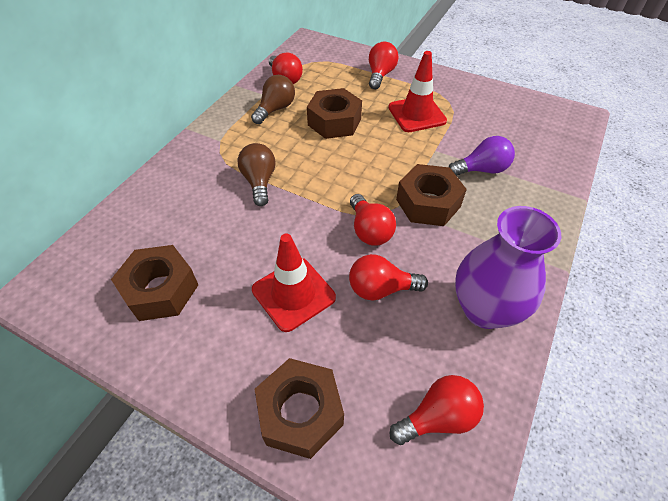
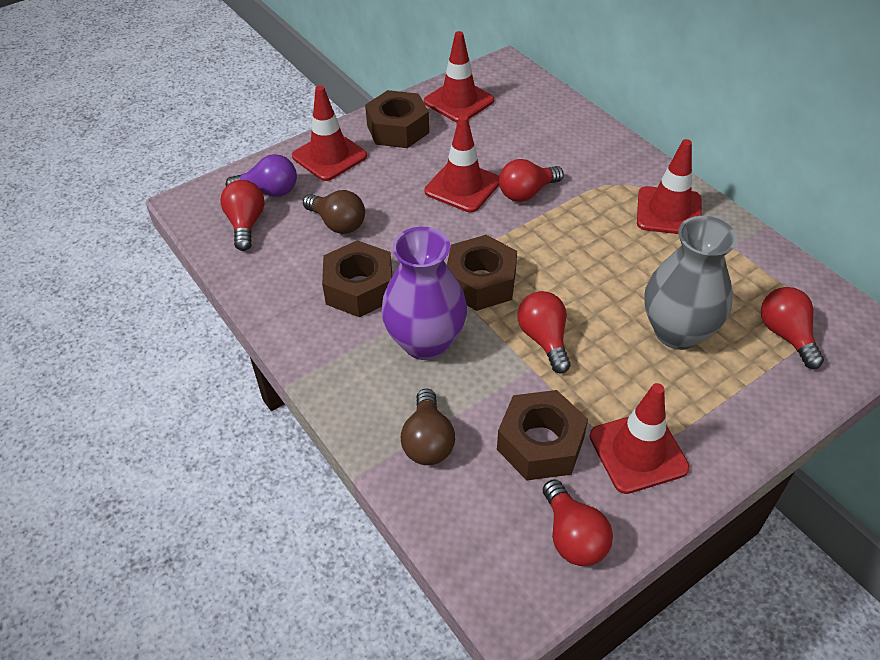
grey vase: 0 -> 1
red traffic cone: 2 -> 5

